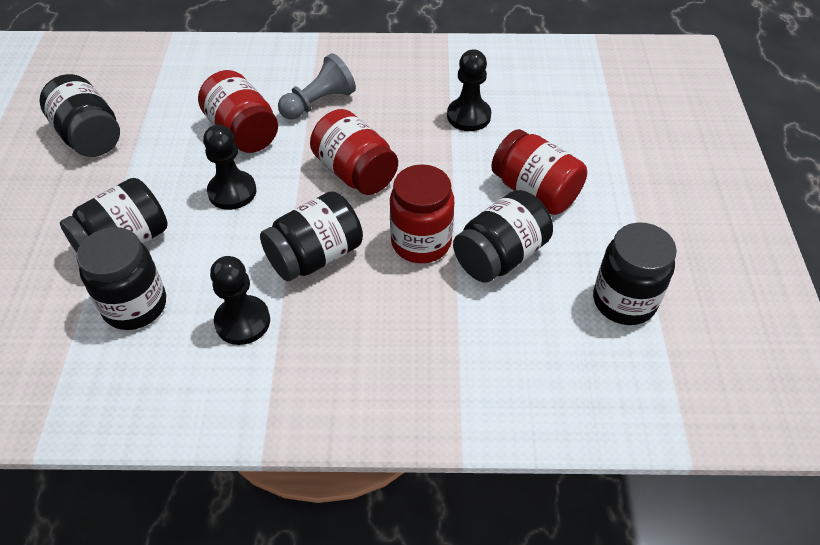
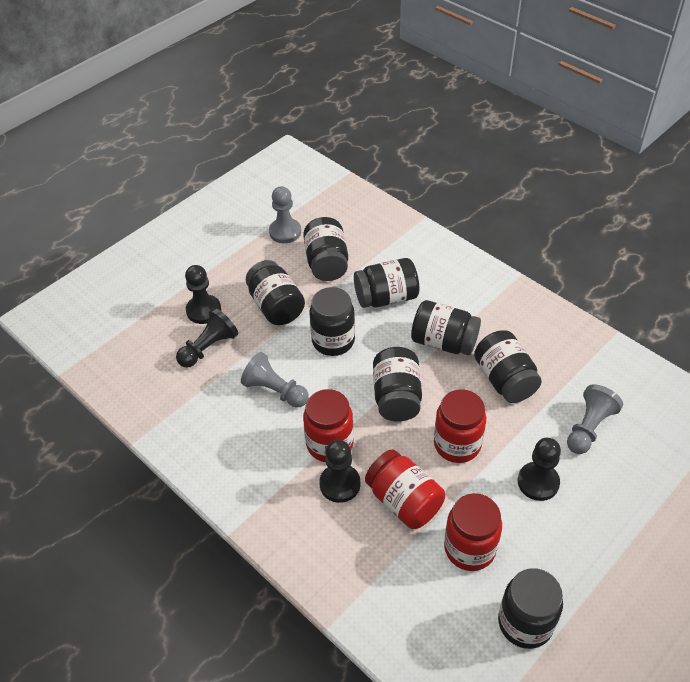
black jar: 6 -> 8
black pawn: 3 -> 4
grey pawn: 1 -> 3

